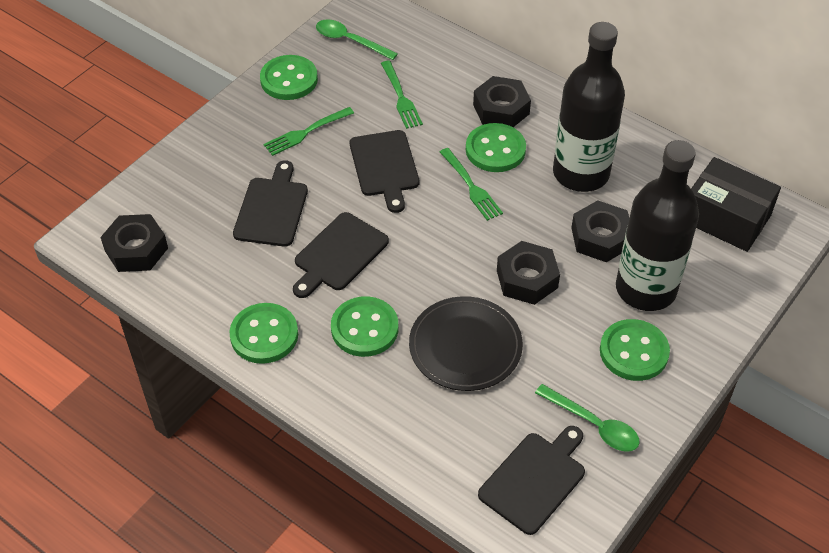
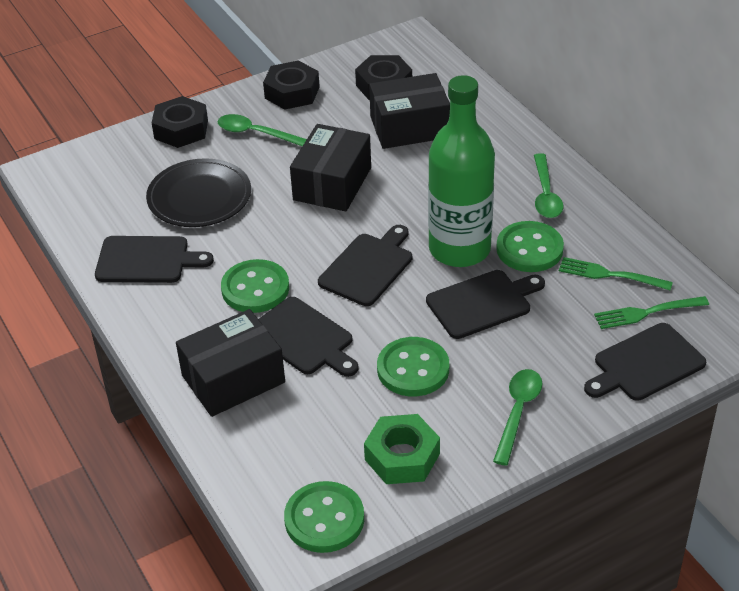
black bottle: 2 -> 0
black box: 1 -> 3
black cutting board: 4 -> 5
black nut: 4 -> 3
green bottle: 0 -> 1
green button: 5 -> 4
green fork: 3 -> 2
green nut: 0 -> 1
green spoon: 2 -> 3

